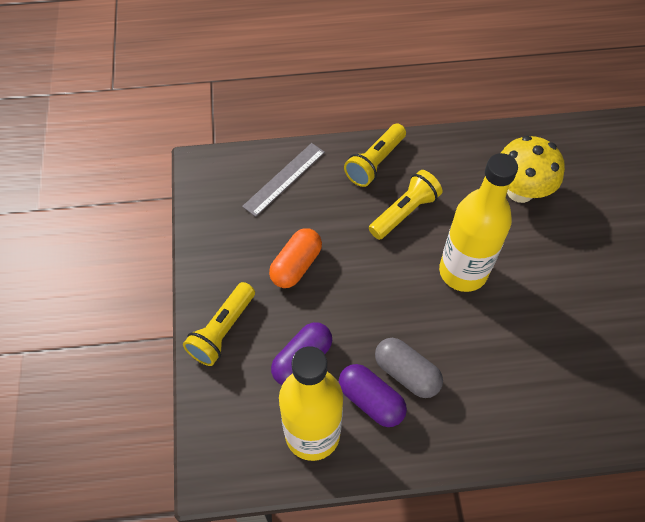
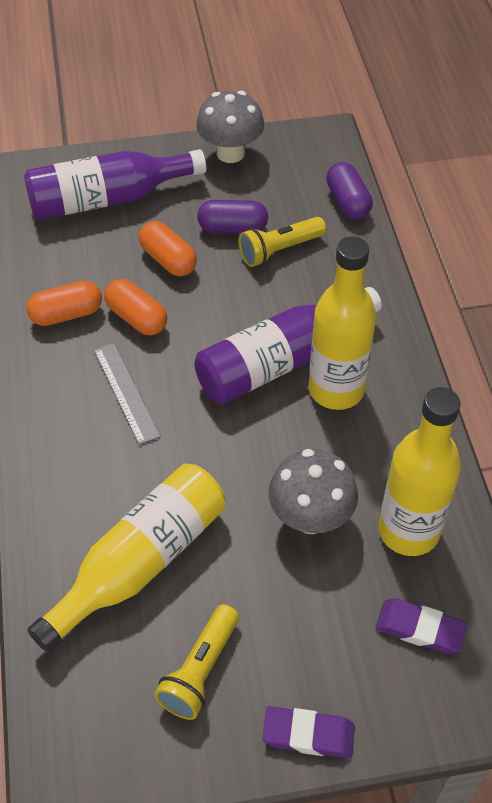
grey capsule: 1 -> 0
grey mushroom: 0 -> 2
orange capsule: 1 -> 3
purple bottle: 0 -> 2
purple eraser: 0 -> 2
yellow bottle: 2 -> 3
yellow flashlight: 3 -> 2
yellow mushroom: 1 -> 0

